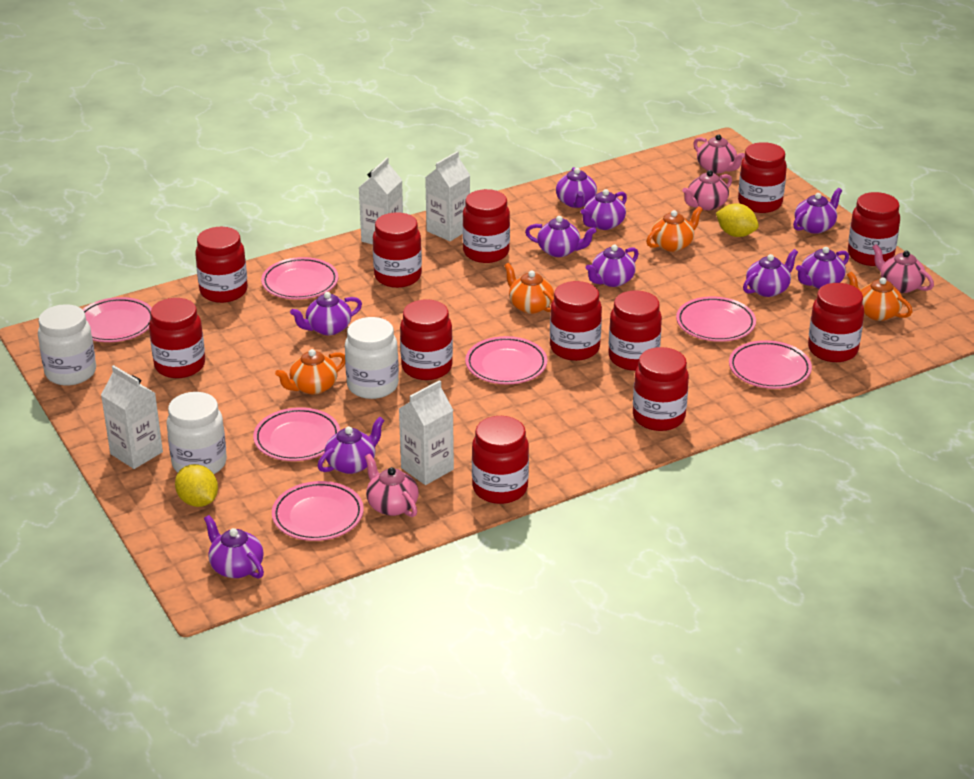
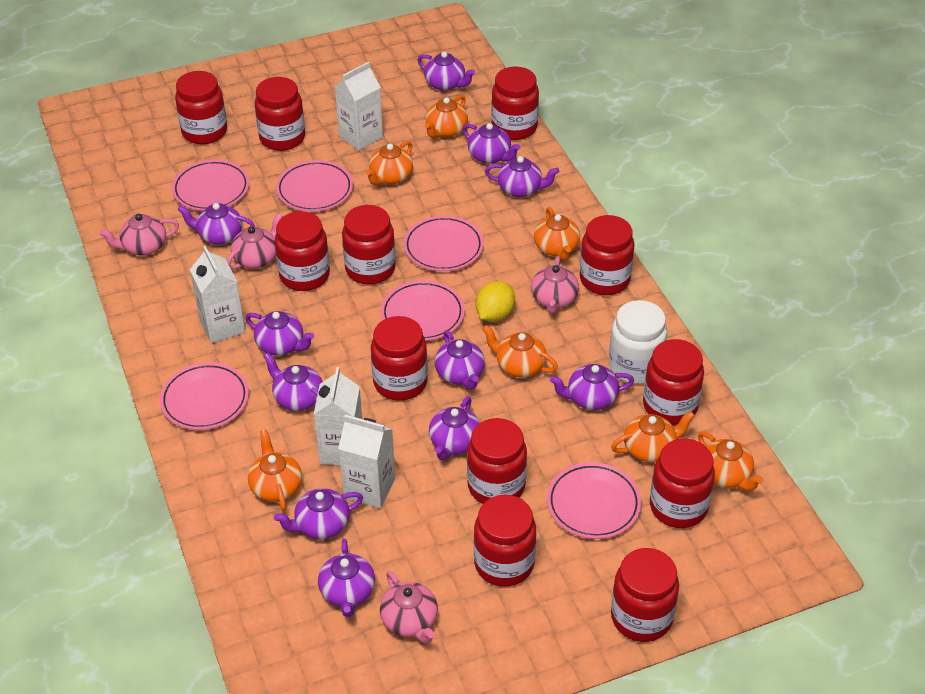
orange teapot: 4 -> 7
pink plate: 7 -> 6
purple teapot: 10 -> 11
white jar: 3 -> 1
yellow lemon: 2 -> 1

